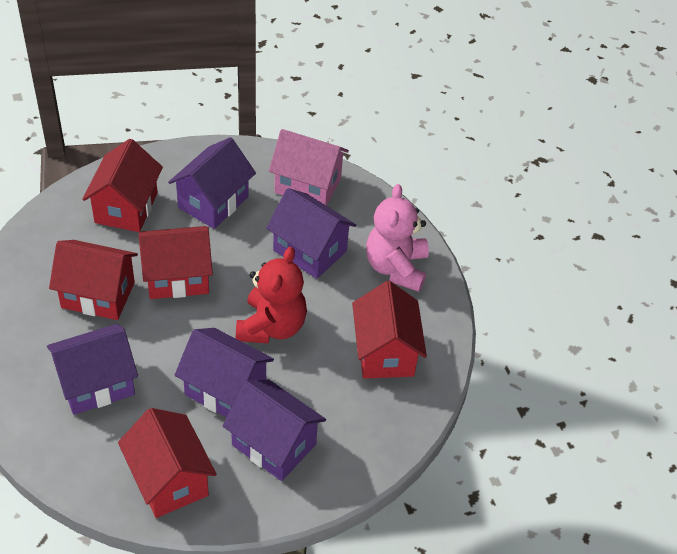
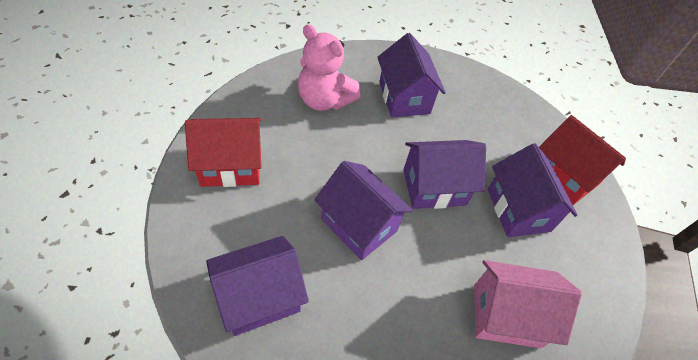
red house: 5 -> 2
red teddy bear: 1 -> 0

